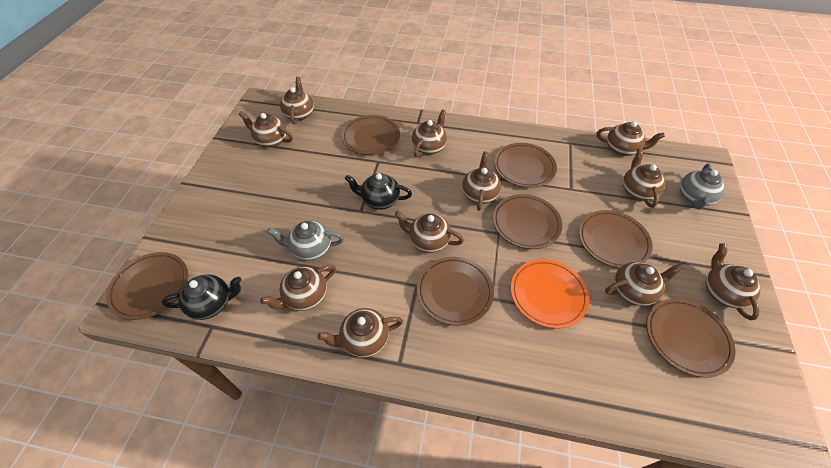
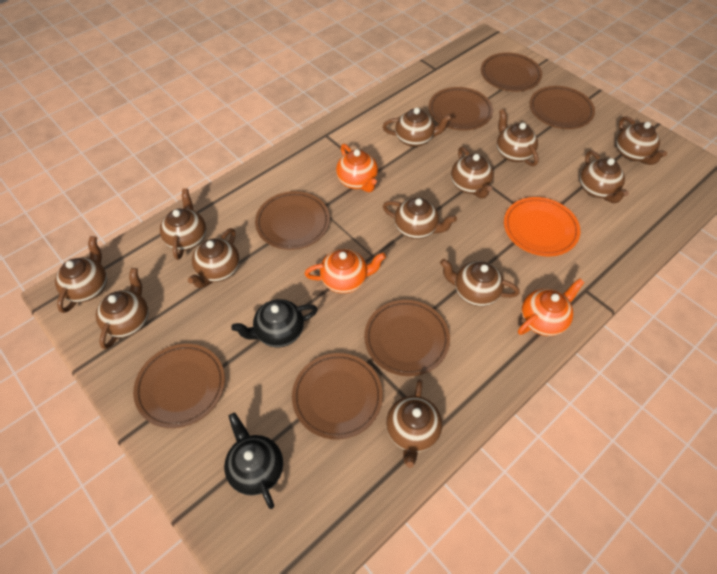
brown teapot: 11 -> 12
grey teapot: 2 -> 0
orange teapot: 0 -> 3

